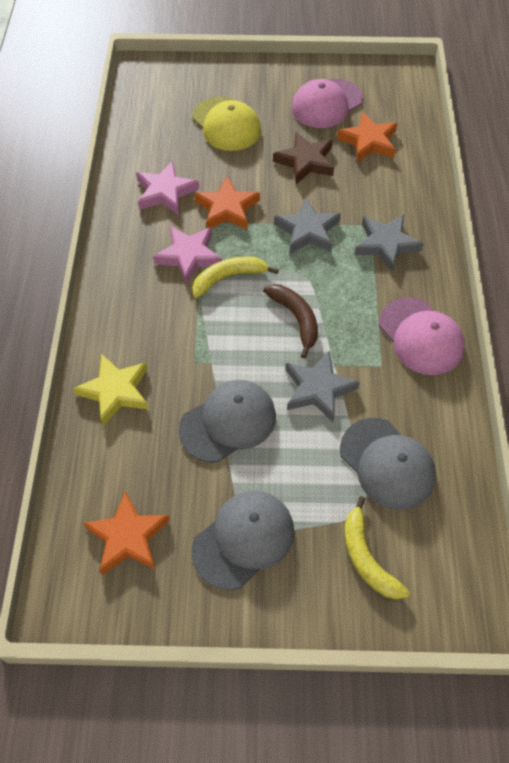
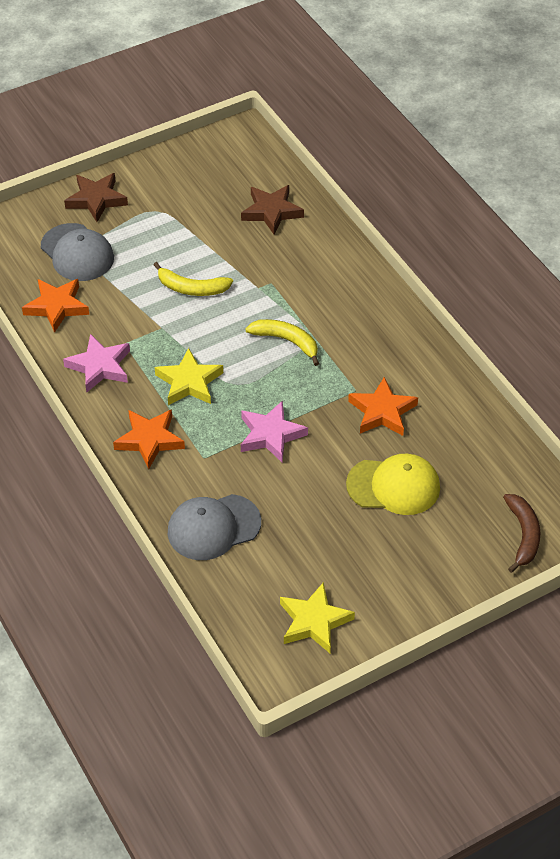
brown star: 1 -> 2
grey cap: 3 -> 2
grey star: 3 -> 0
pink cap: 2 -> 0
yellow star: 1 -> 2

